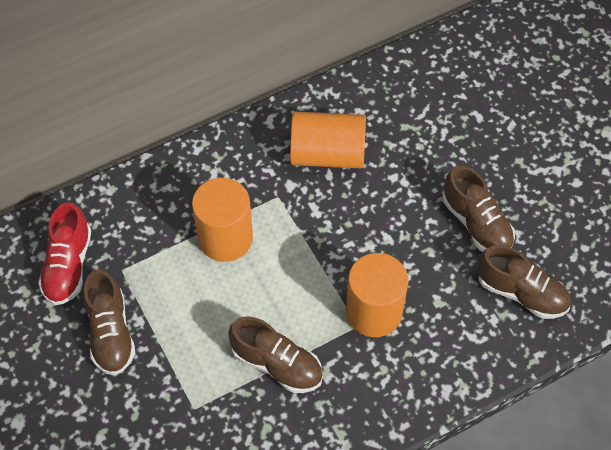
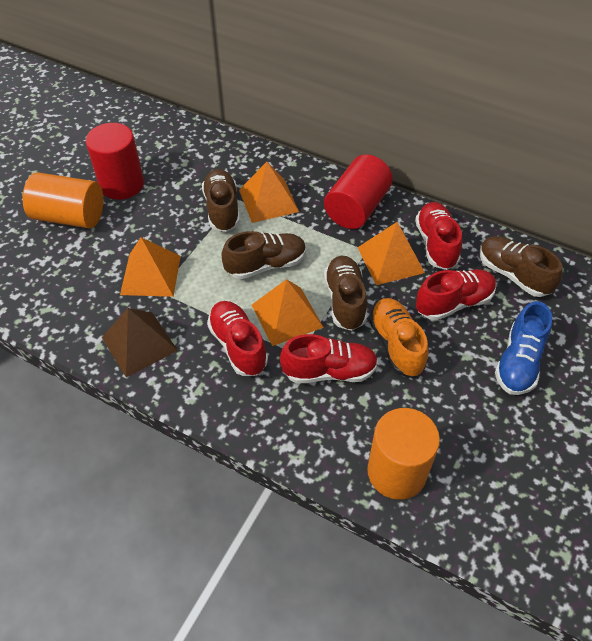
blue shoe: 0 -> 1
brown pyramid: 0 -> 1
orange cylinder: 3 -> 2
orange pyramid: 0 -> 4
orange shoe: 0 -> 1
red cylinder: 0 -> 2
red shoe: 1 -> 4

